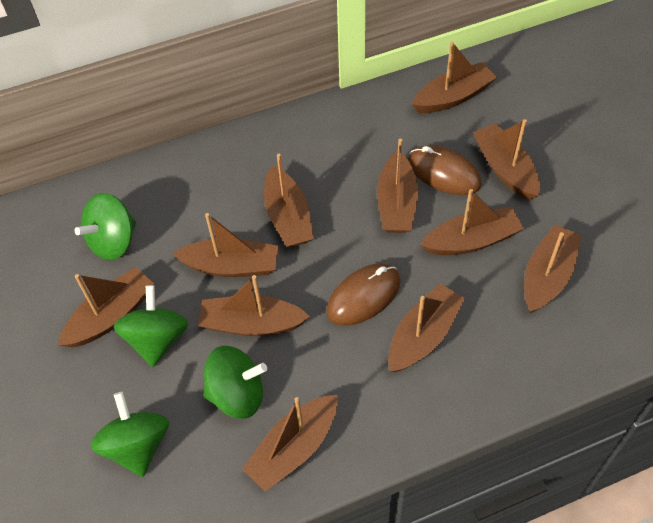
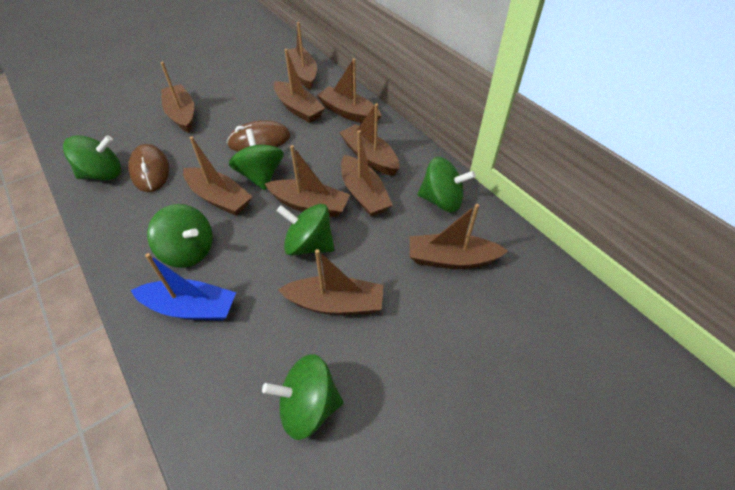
blue boat: 0 -> 1
brown boat: 11 -> 10
green spinning top: 4 -> 6

